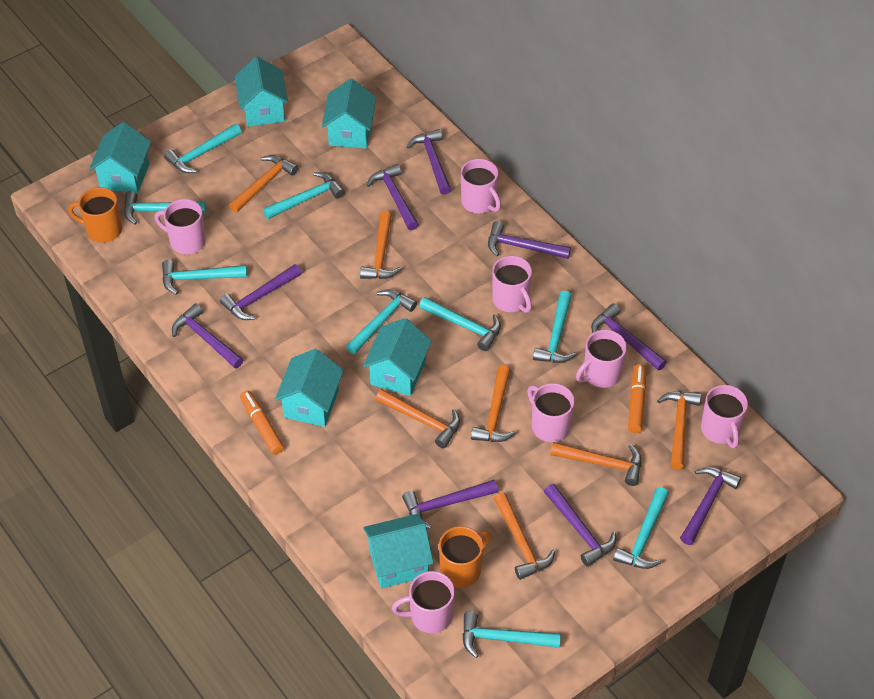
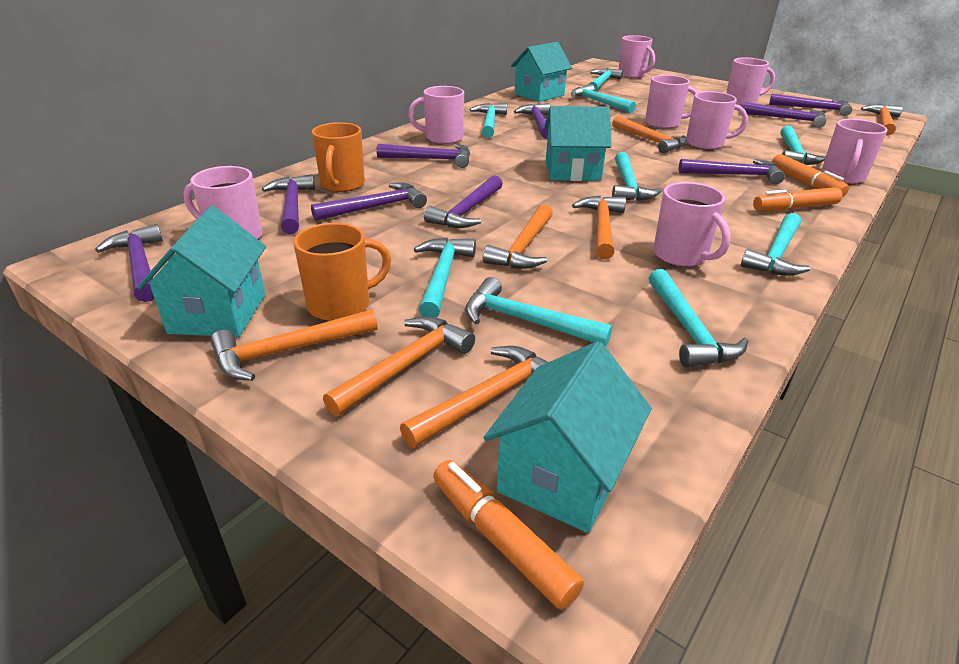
orange marker: 2 -> 3
pink mug: 7 -> 8
turquoise house: 6 -> 4

